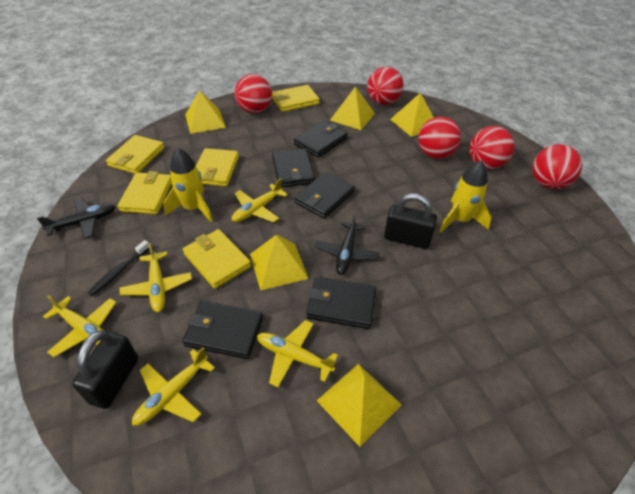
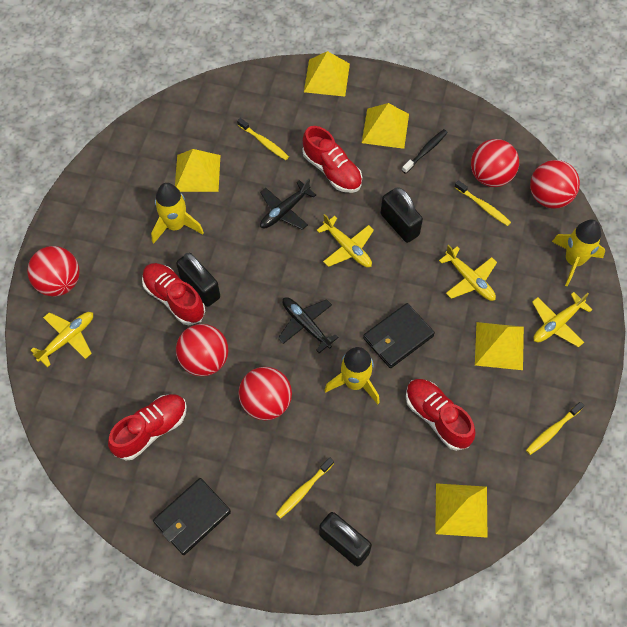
black padlock: 2 -> 3
black wallet: 5 -> 2
red shoe: 0 -> 4
yellow plane: 5 -> 4
yellow rocket: 2 -> 3
yellow toothbrush: 0 -> 4
yellow wallet: 5 -> 0

